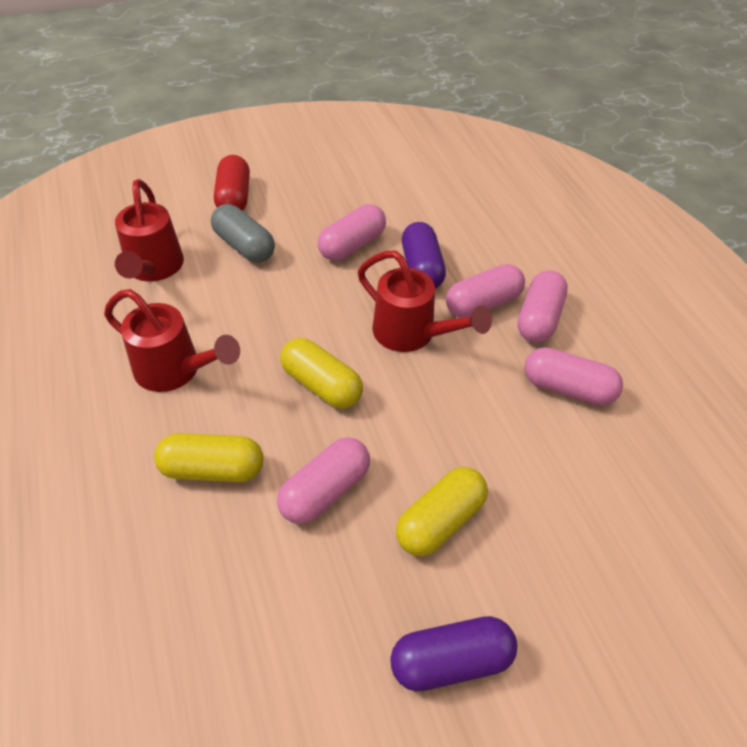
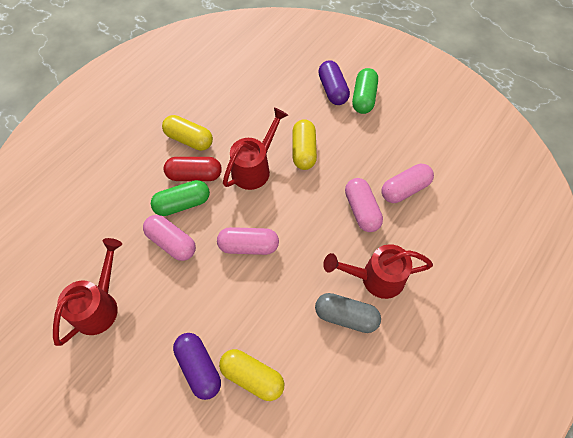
green capsule: 0 -> 2
pink capsule: 5 -> 4

